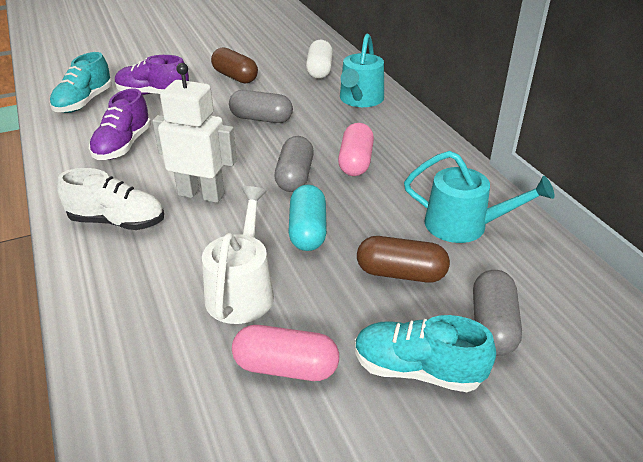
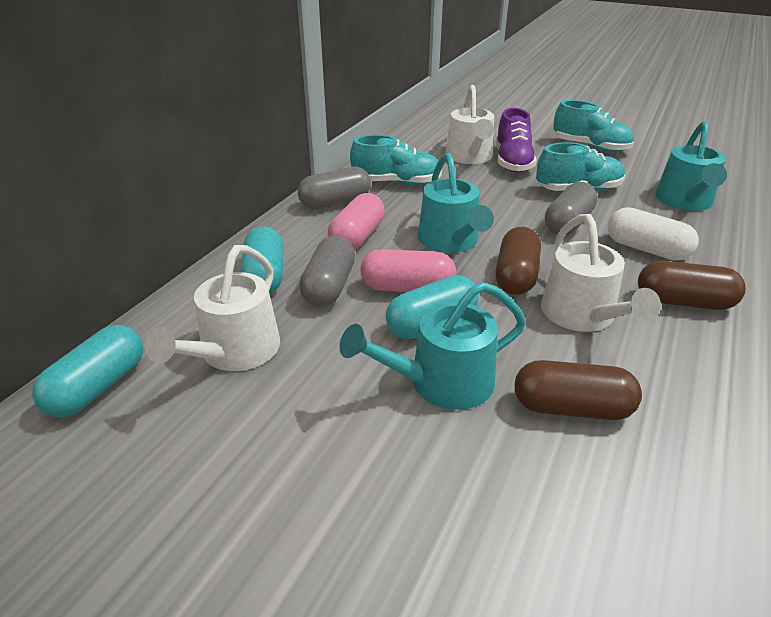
brown capsule: 2 -> 3
purple shoe: 2 -> 1
turquoise capsule: 1 -> 3
turquoise shoe: 2 -> 3
turquoise watering can: 2 -> 3
white robot: 1 -> 0
white shoe: 1 -> 0
white watering can: 1 -> 3

